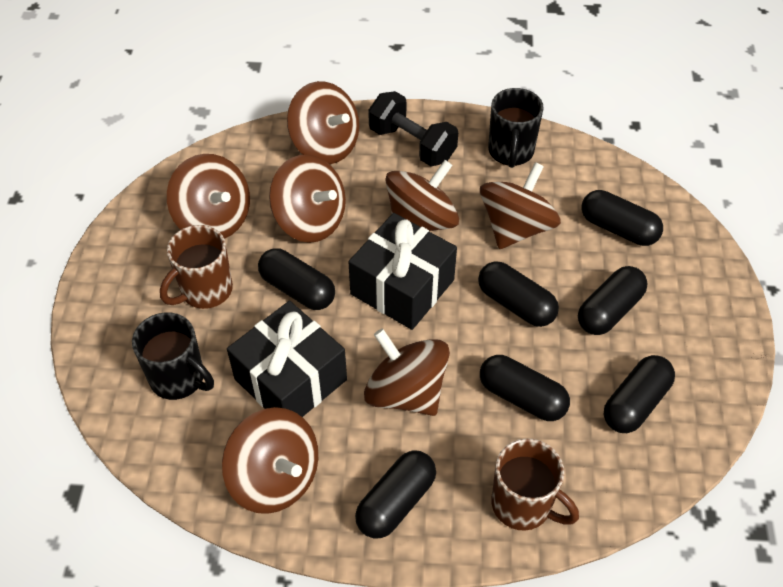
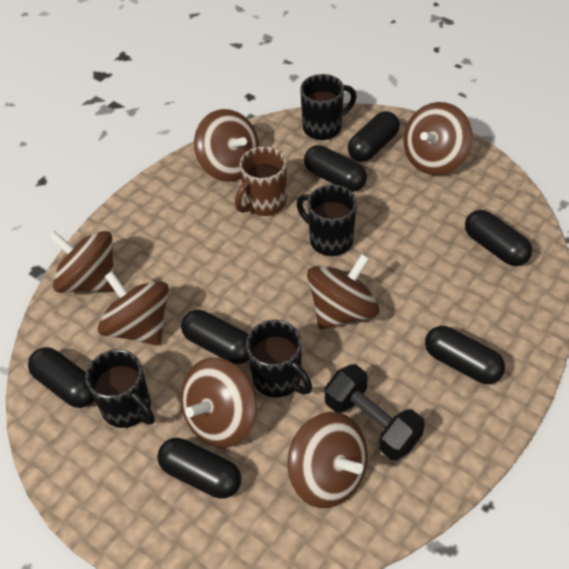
black gift: 2 -> 0
black mug: 2 -> 4
brown mug: 2 -> 1

